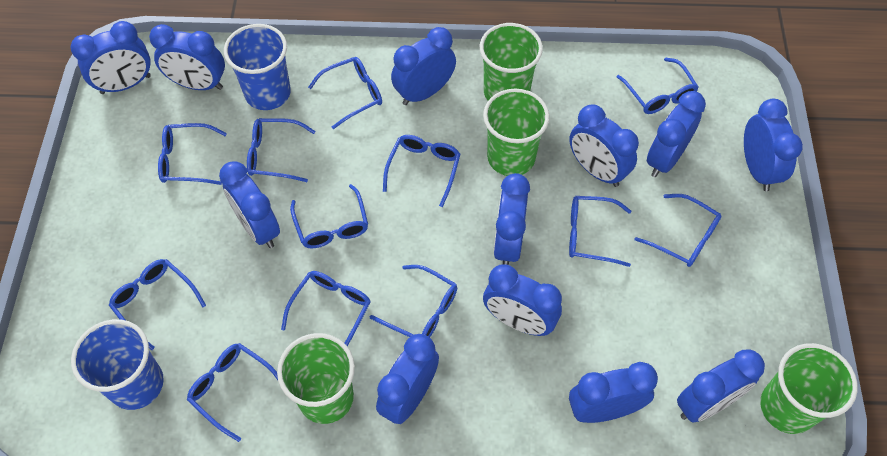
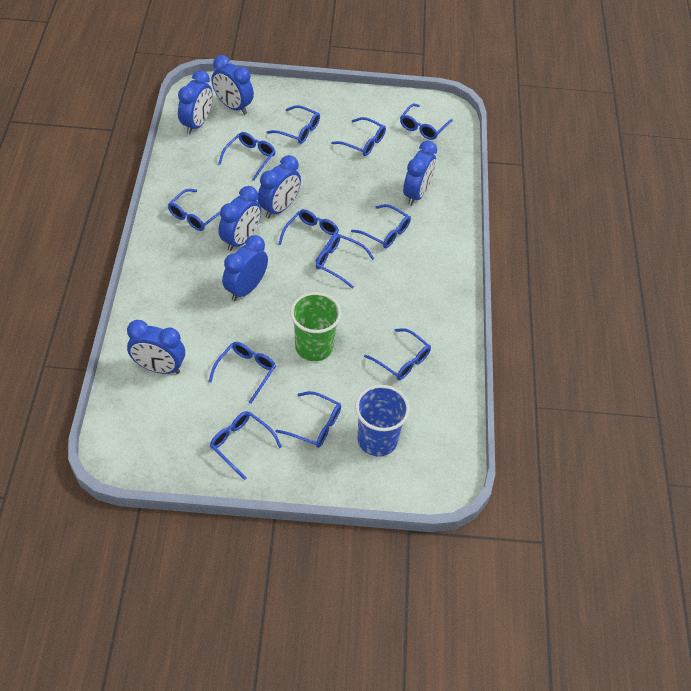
blue clock: 12 -> 7
blue cup: 2 -> 1
green cup: 4 -> 1

